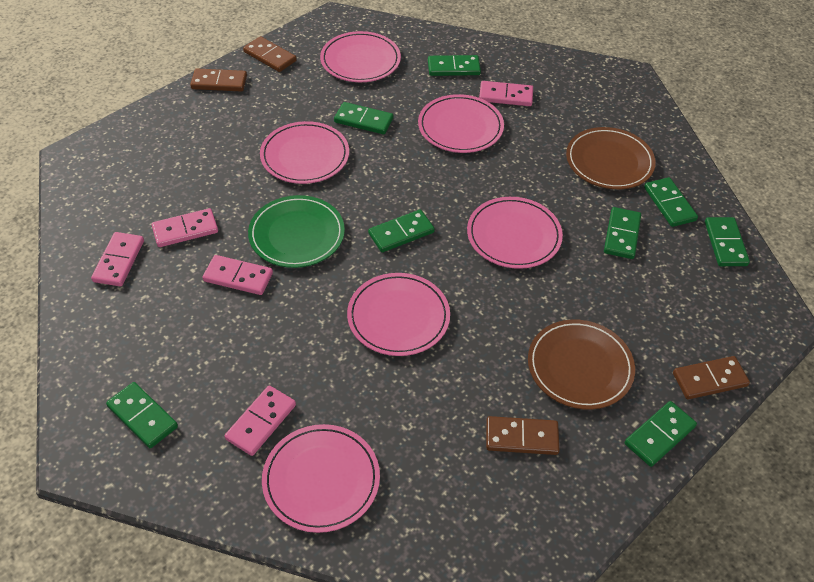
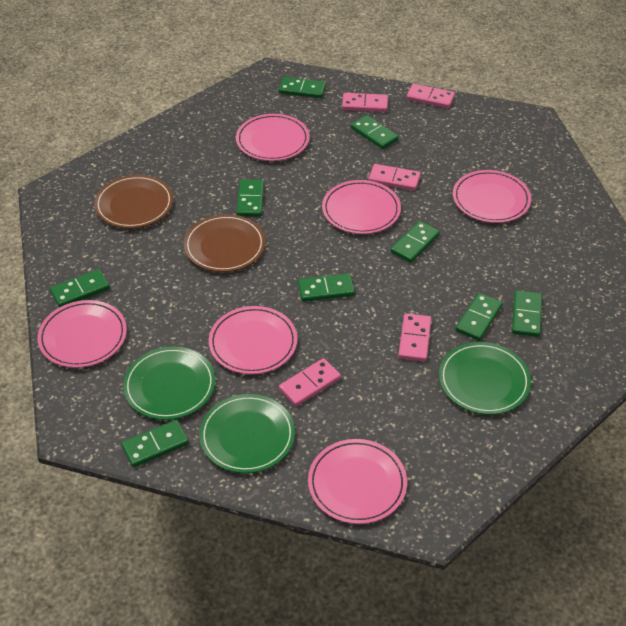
brown domino: 4 -> 0
green domino: 8 -> 9
green plate: 1 -> 3

